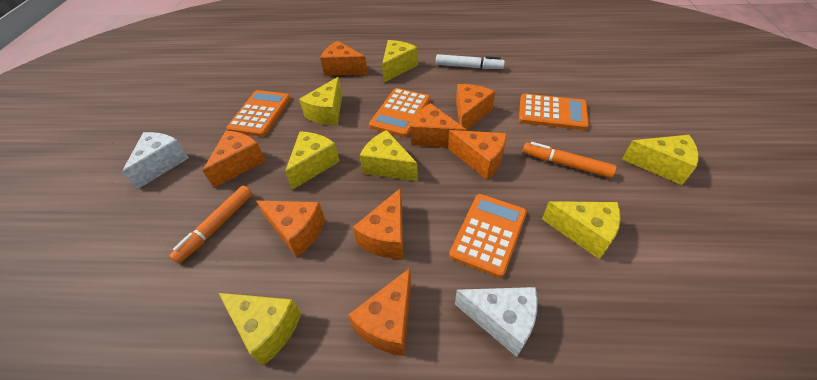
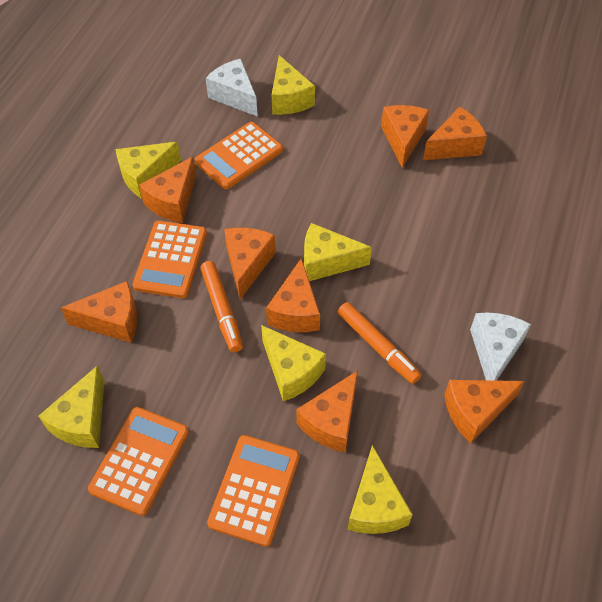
white marker: 1 -> 0
yellow cheese: 7 -> 6

